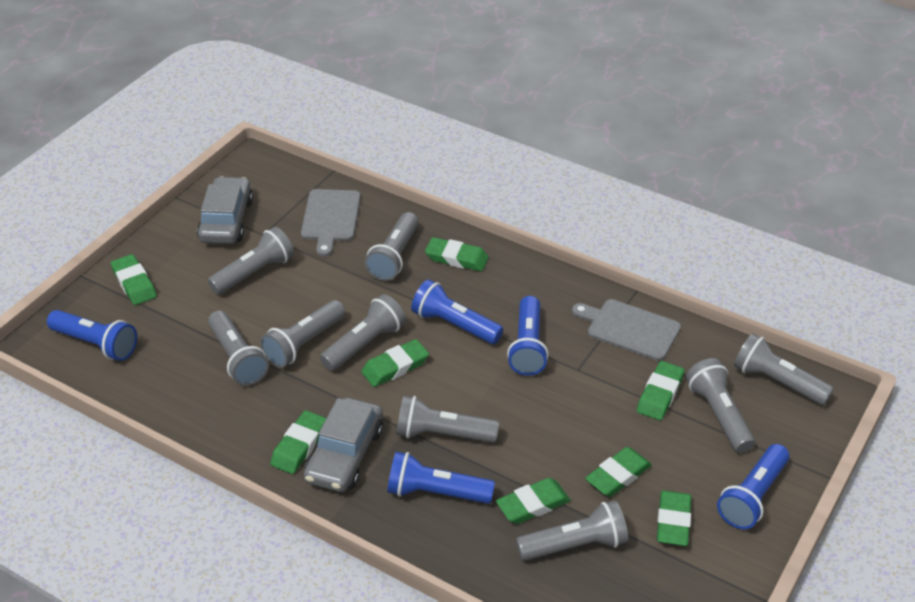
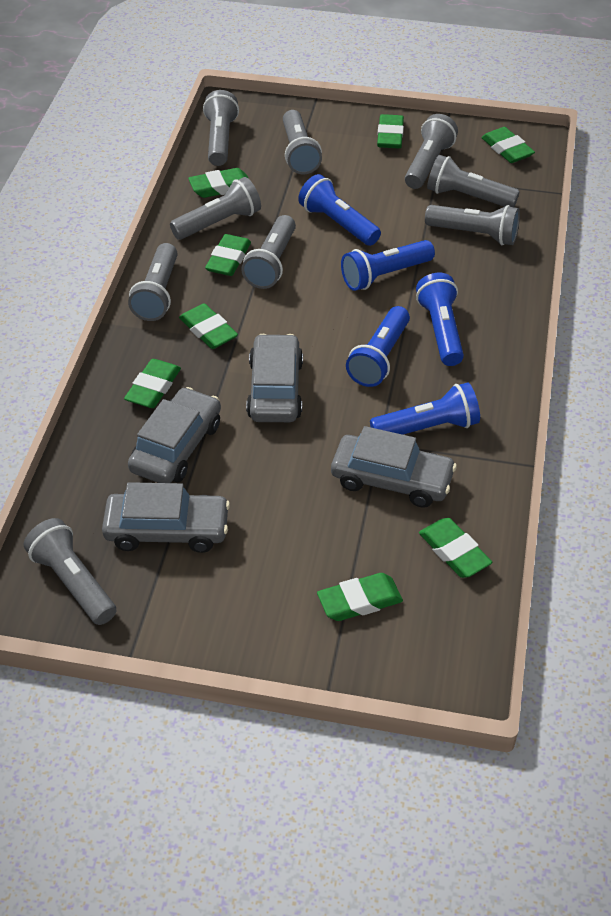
grey car: 2 -> 4
grey cutting board: 2 -> 0

